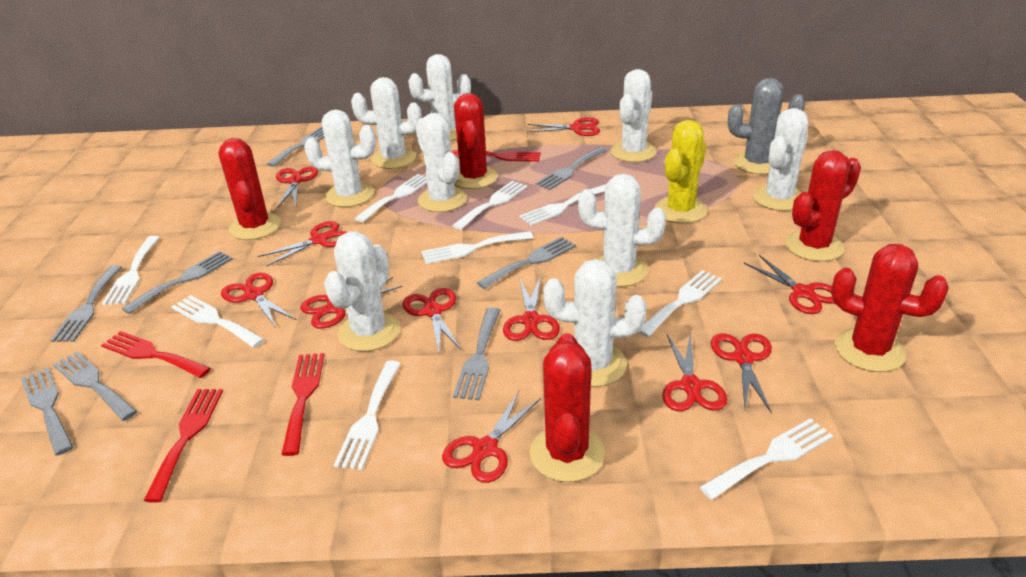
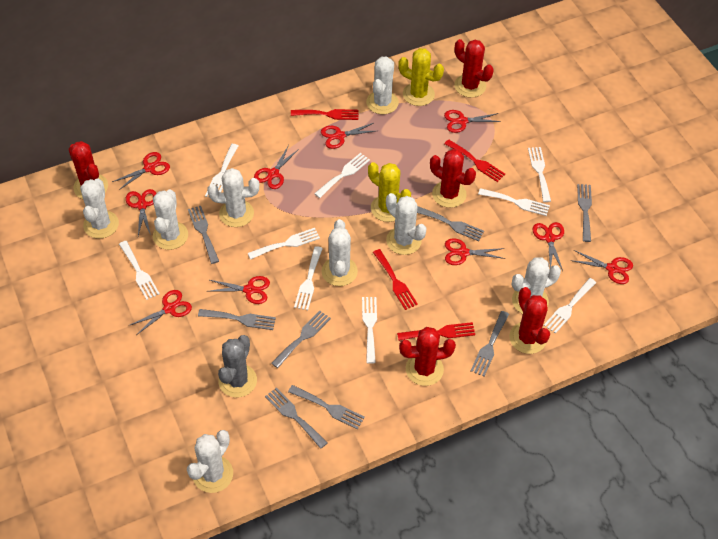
red scissors: 11 -> 10
white cactus: 9 -> 8
yellow cactus: 1 -> 2

